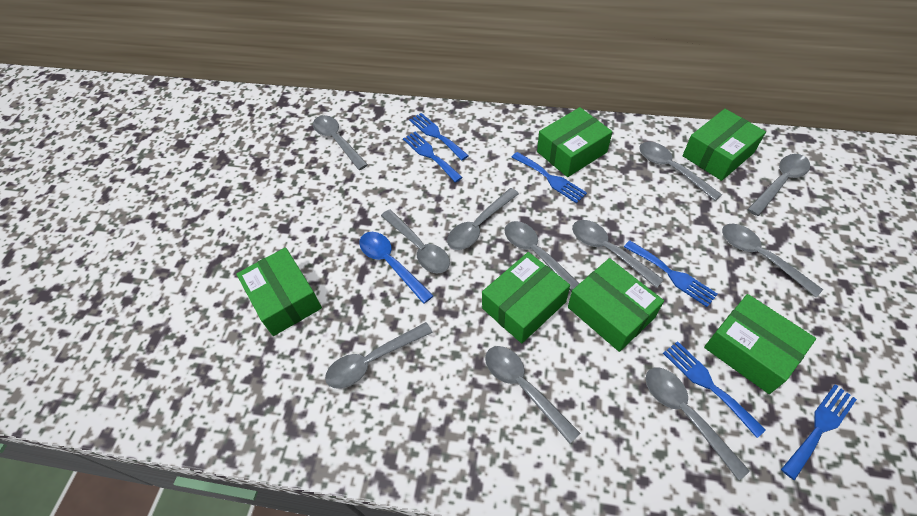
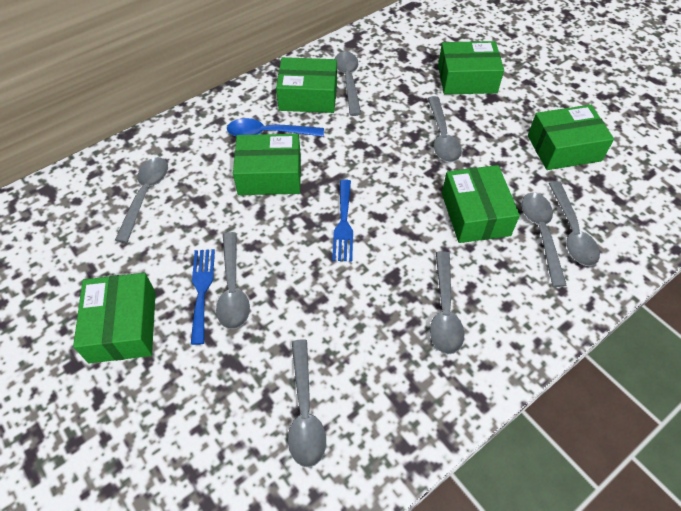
blue fork: 6 -> 2
grey spoon: 11 -> 8

